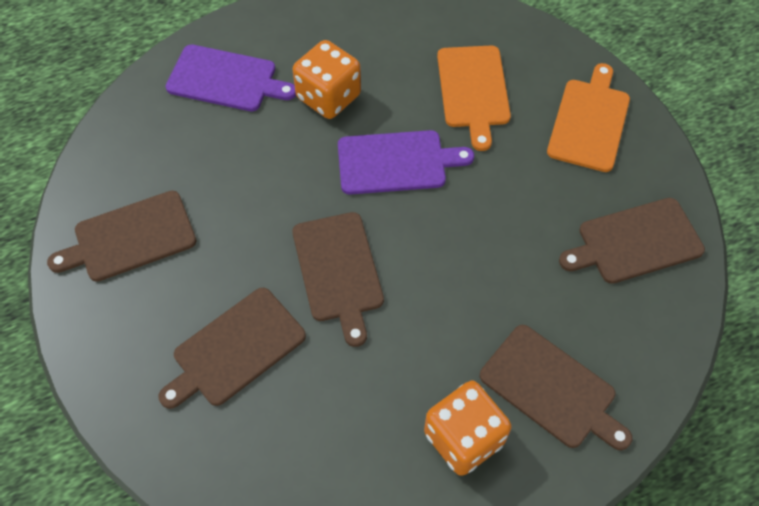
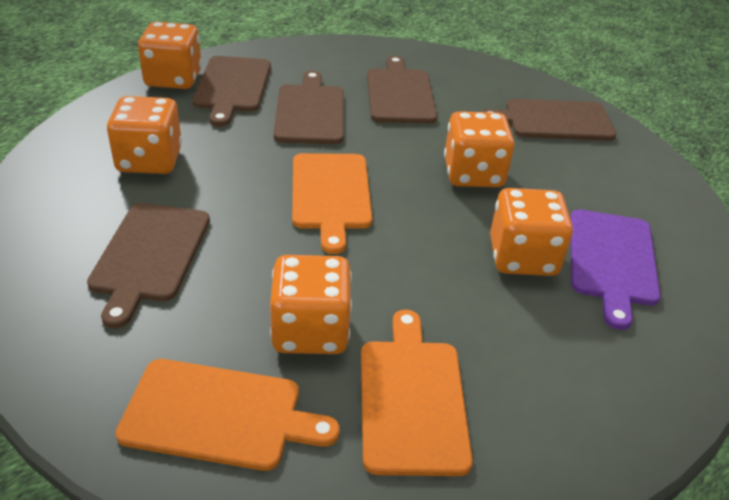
orange cutting board: 2 -> 3
orange dice: 2 -> 5
purple cutting board: 2 -> 1

